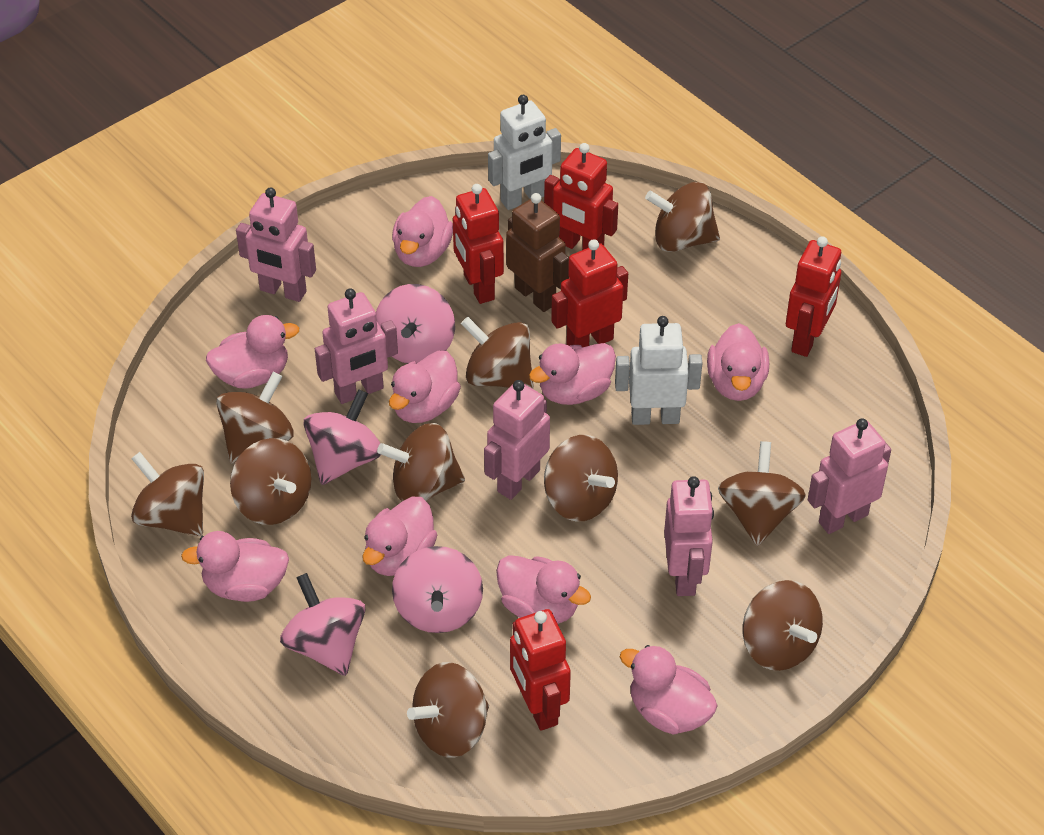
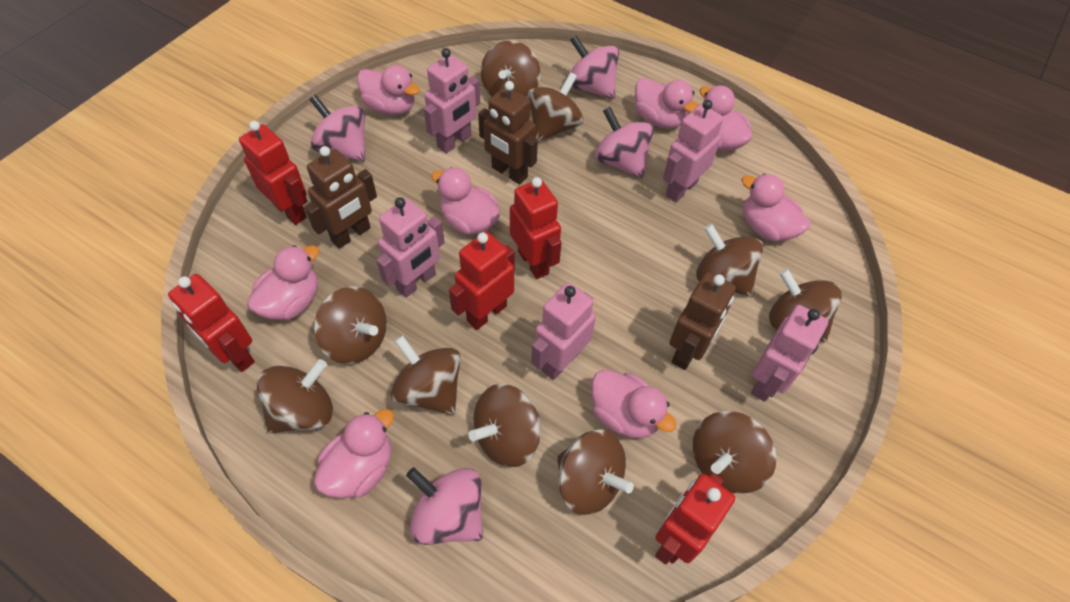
brown robot: 1 -> 3
pink duck: 9 -> 8
white robot: 2 -> 0

